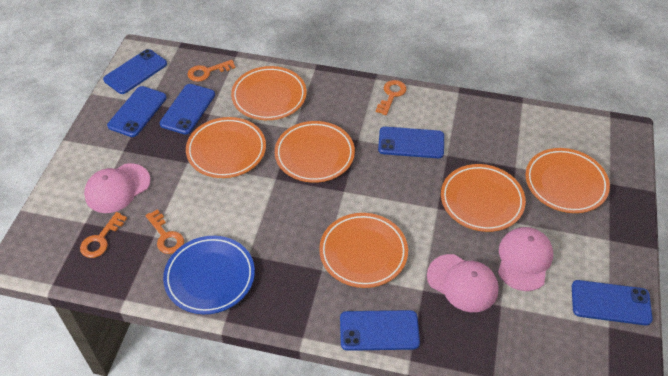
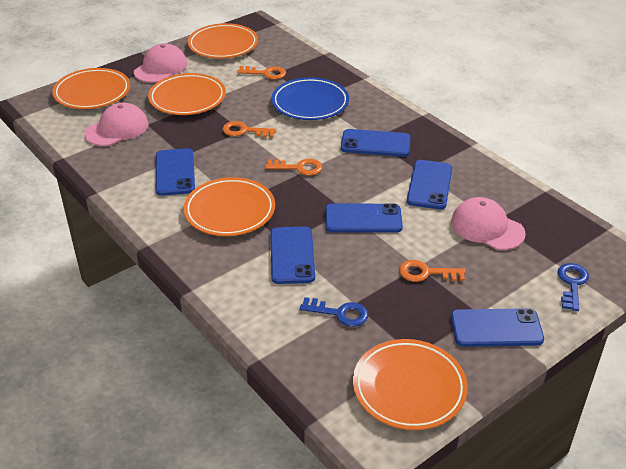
blue key: 0 -> 2
orange plate: 6 -> 5

